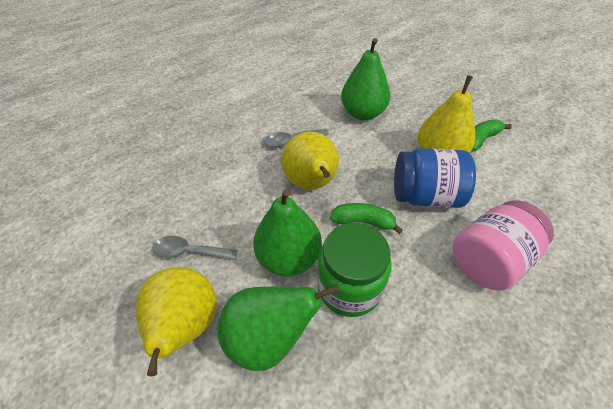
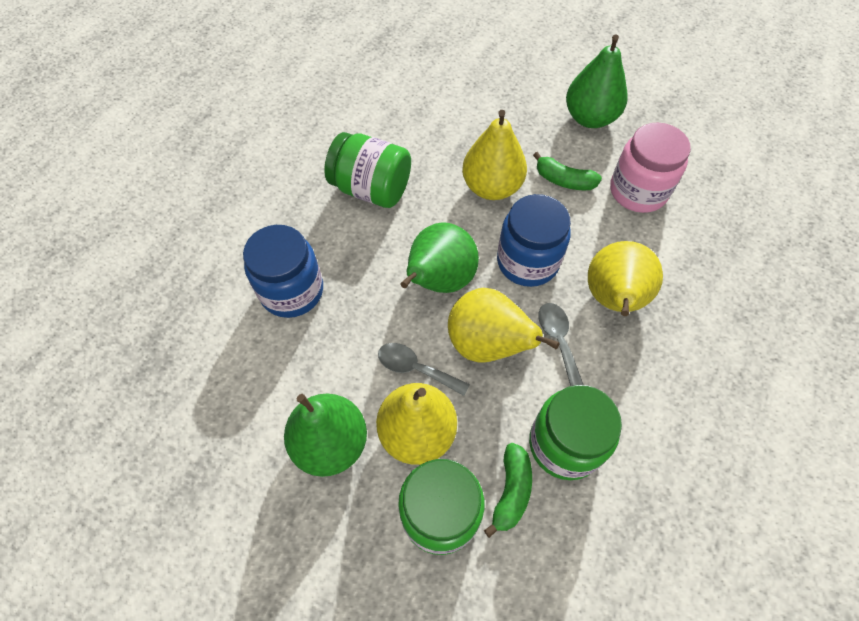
blue jar: 1 -> 2
green jar: 1 -> 3
yellow pear: 3 -> 4

